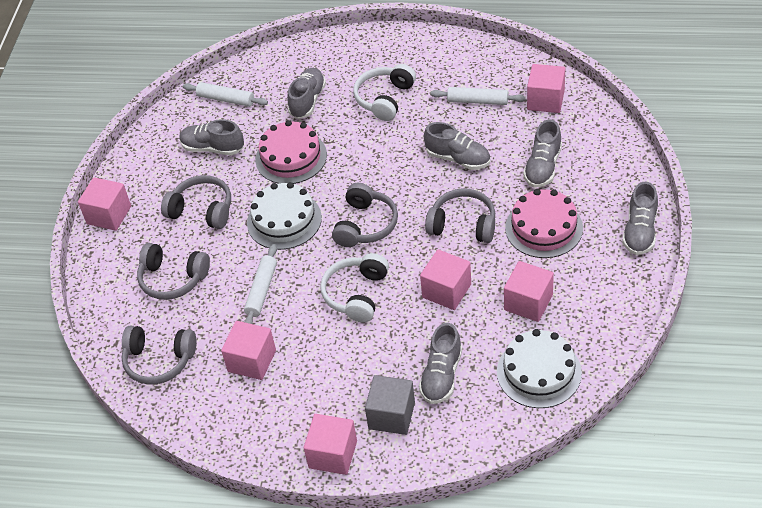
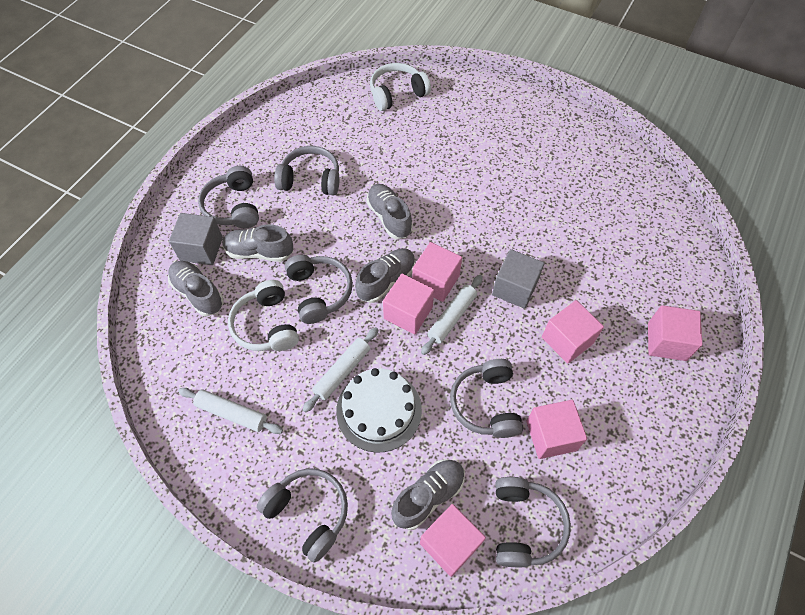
grey cube: 1 -> 2
grey headphones: 5 -> 6
grey shoe: 6 -> 5
pink cake: 2 -> 0
white cake: 2 -> 1

